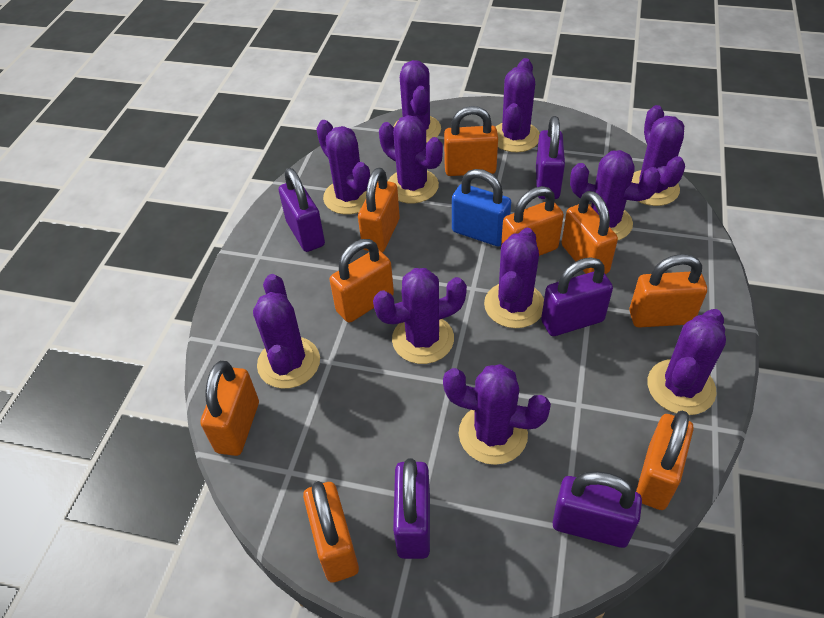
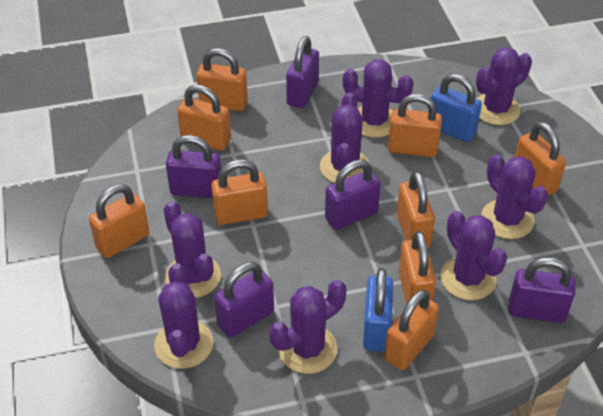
blue padlock: 1 -> 2
purple cactus: 11 -> 8

